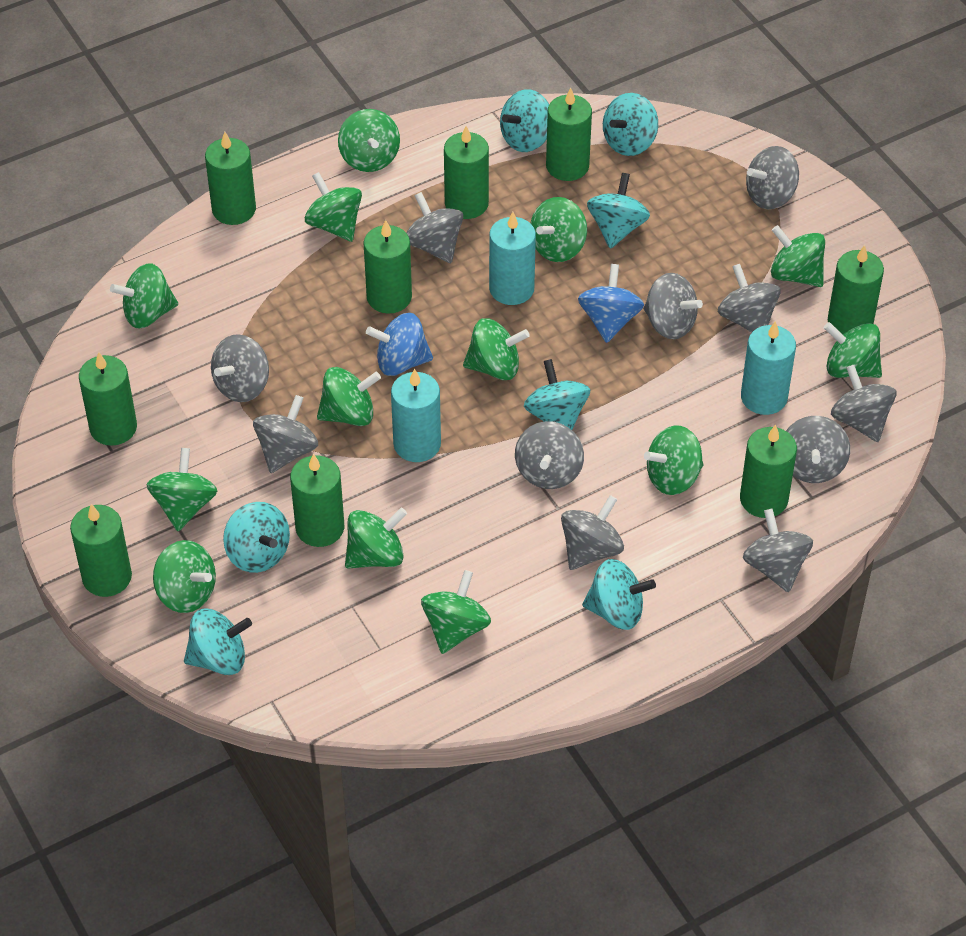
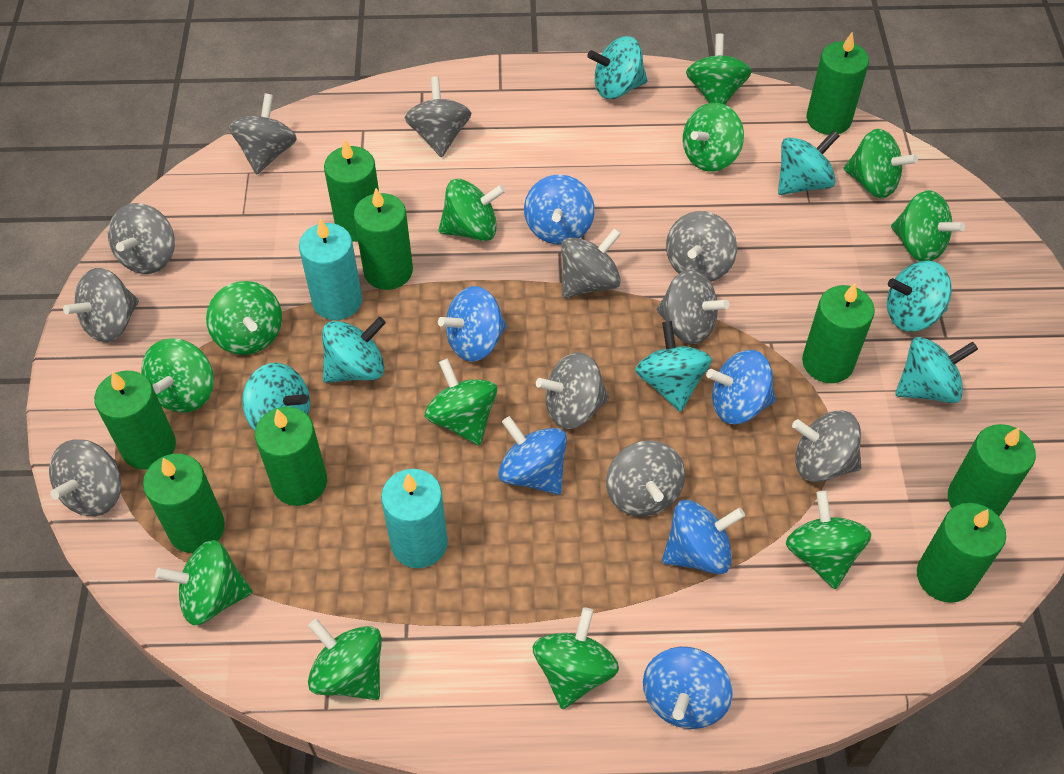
blue spinning top: 2 -> 6
green spinning top: 13 -> 12
turquoise candle: 3 -> 2

